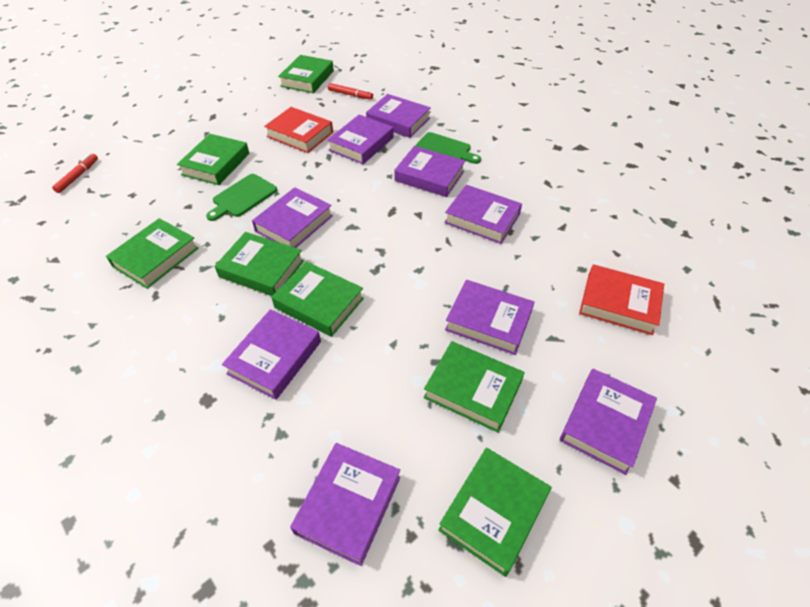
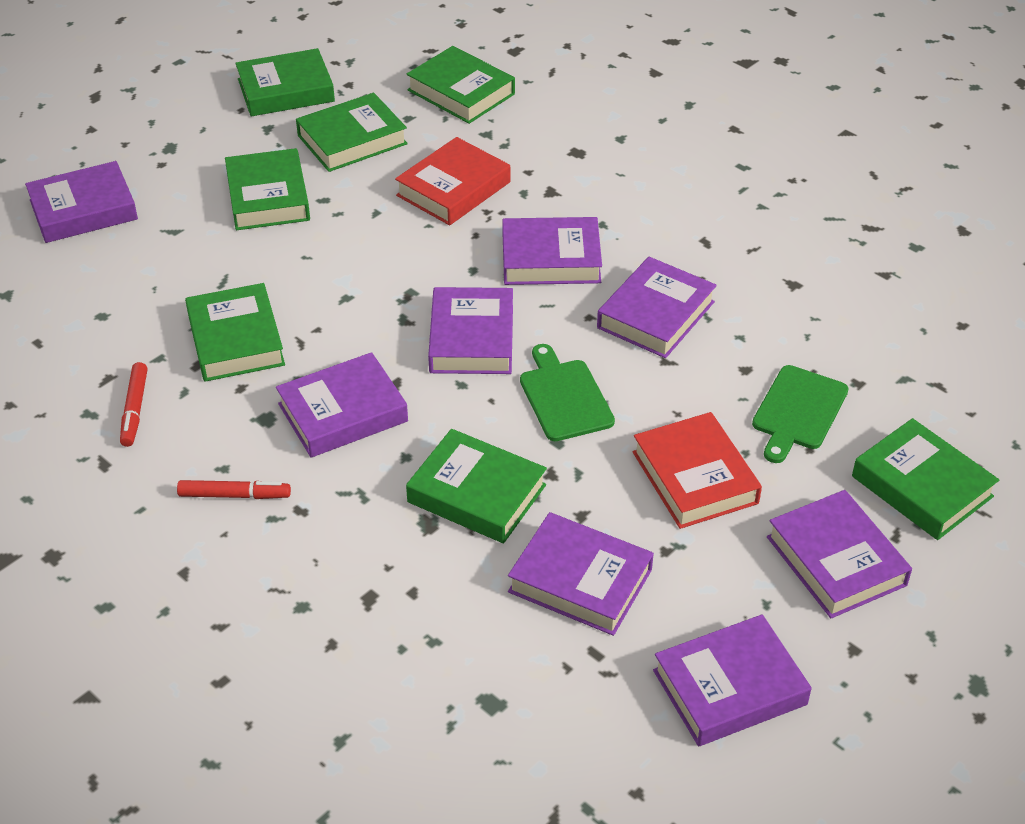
purple book: 9 -> 8

